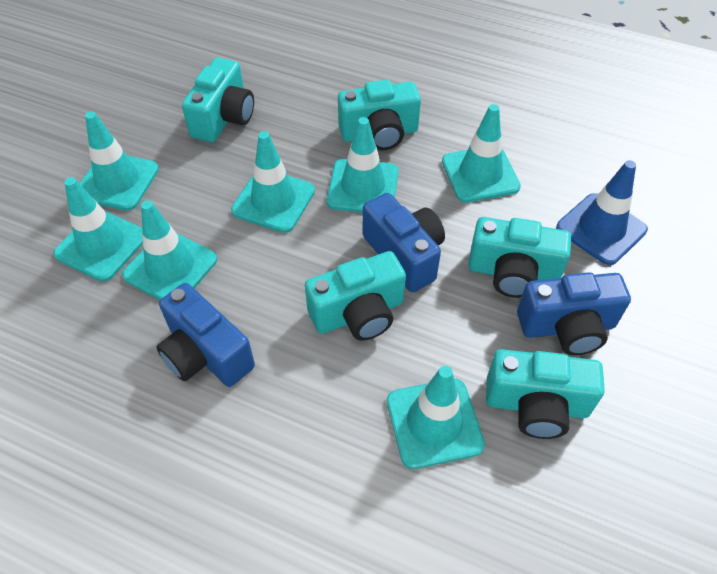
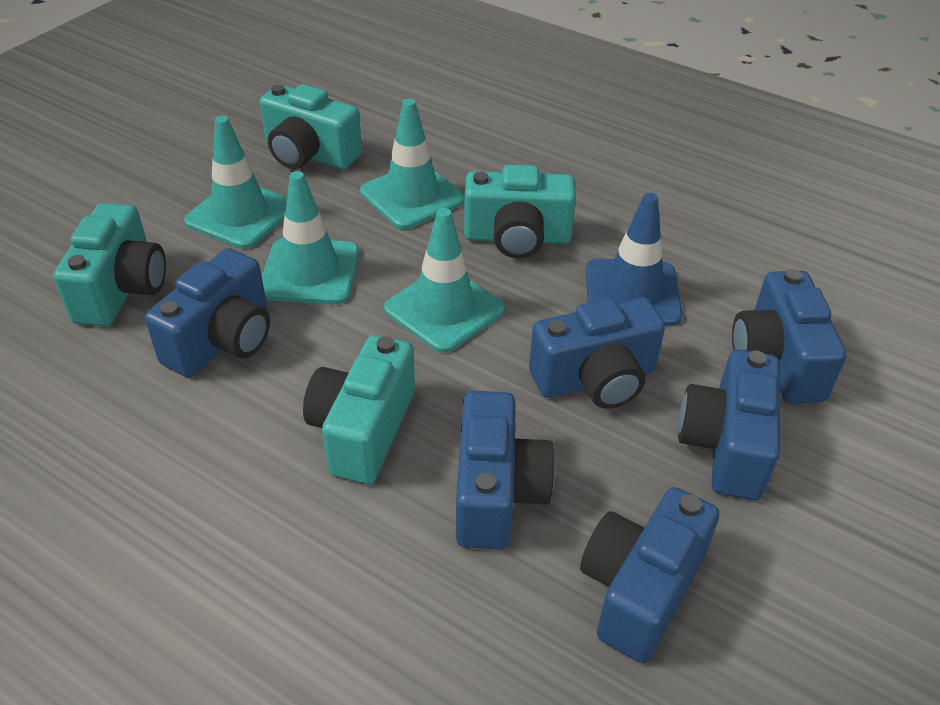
blue camera: 3 -> 6
turquoise camera: 5 -> 4
turquoise traffic cone: 7 -> 4

